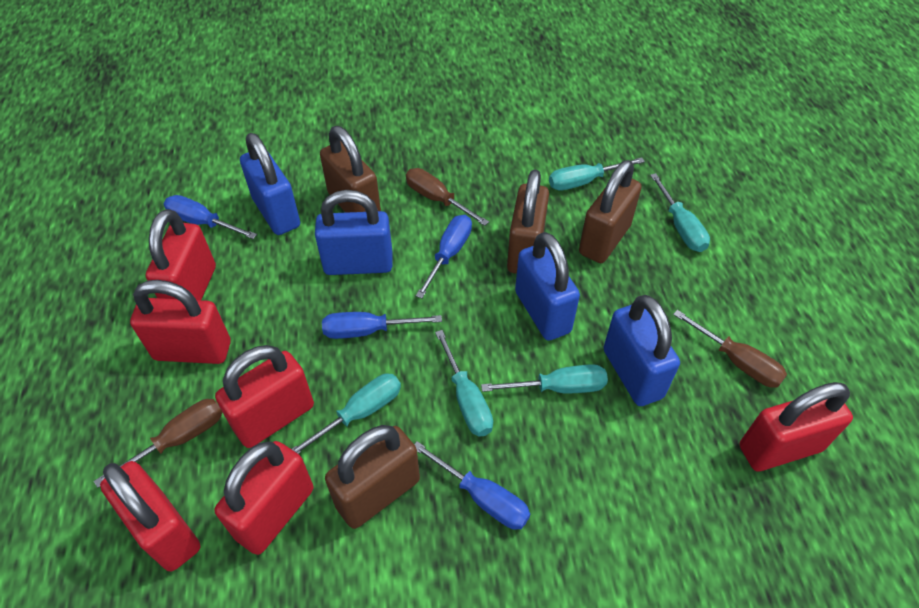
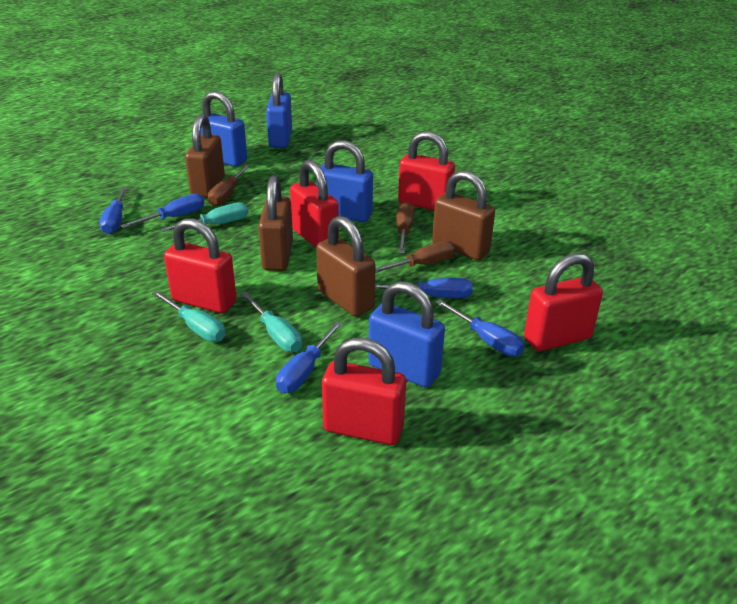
blue screwdriver: 4 -> 5
red padlock: 6 -> 5
turquoise screwdriver: 5 -> 3

